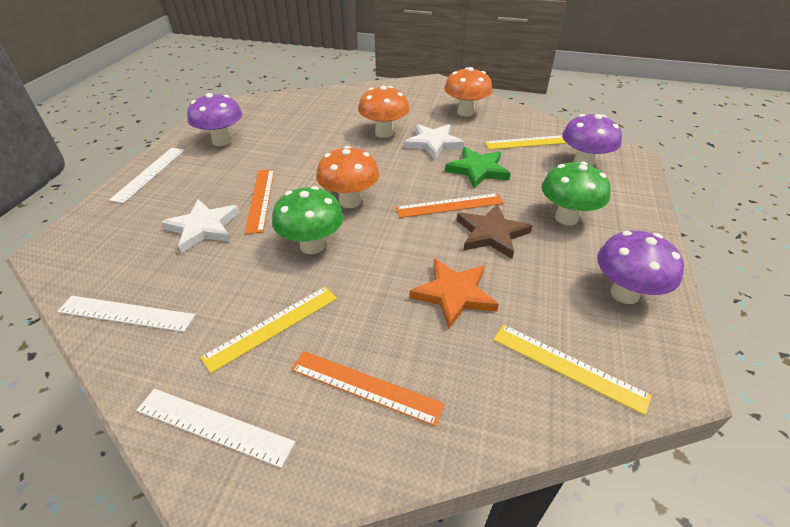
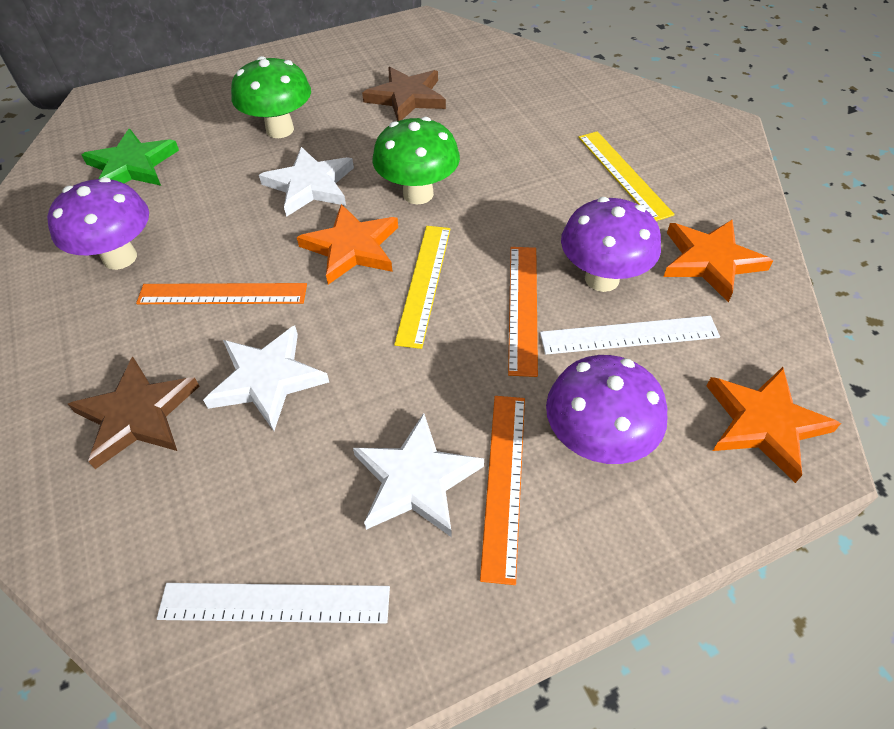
brown star: 1 -> 2
orange mushroom: 3 -> 0
orange star: 1 -> 3
white ruler: 3 -> 2
white star: 2 -> 3
yellow ruler: 3 -> 2

